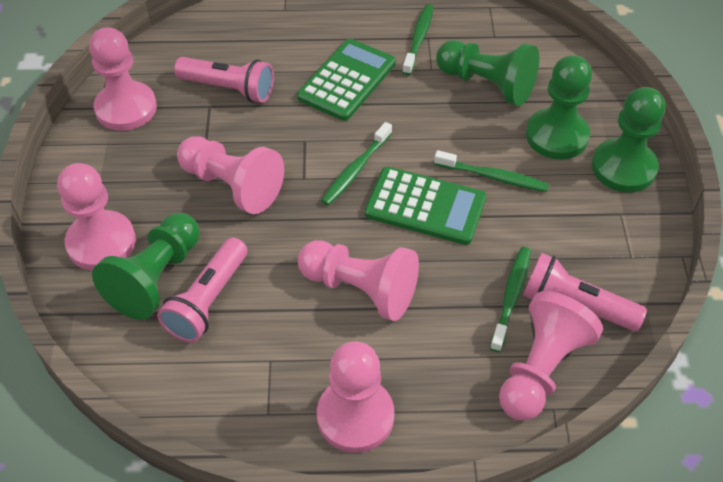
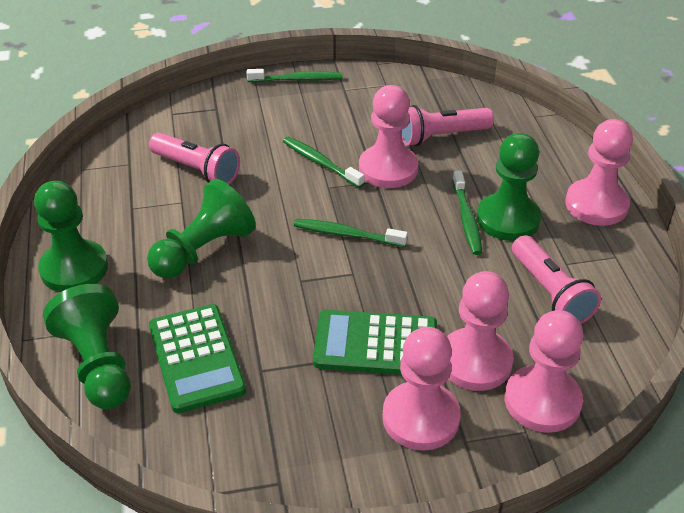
pink pawn: 6 -> 5

